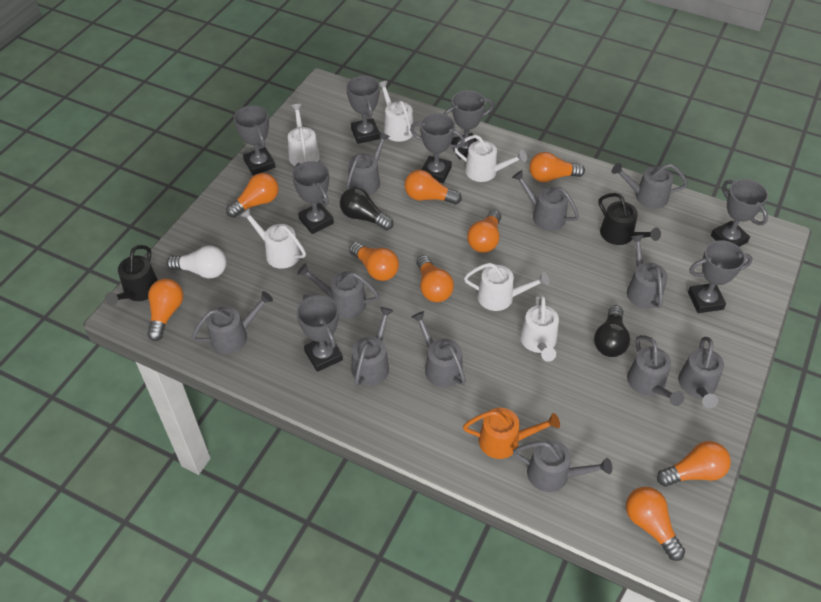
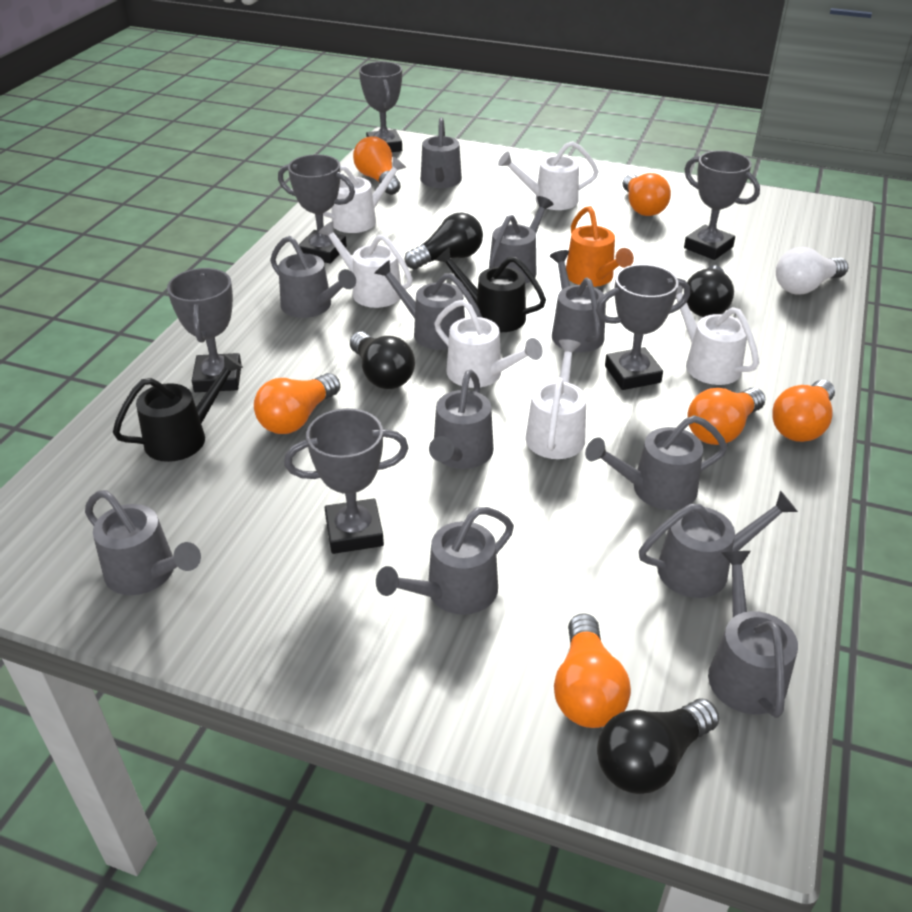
black light bulb: 2 -> 4
grey trophy: 8 -> 6
orange light bulb: 9 -> 6

